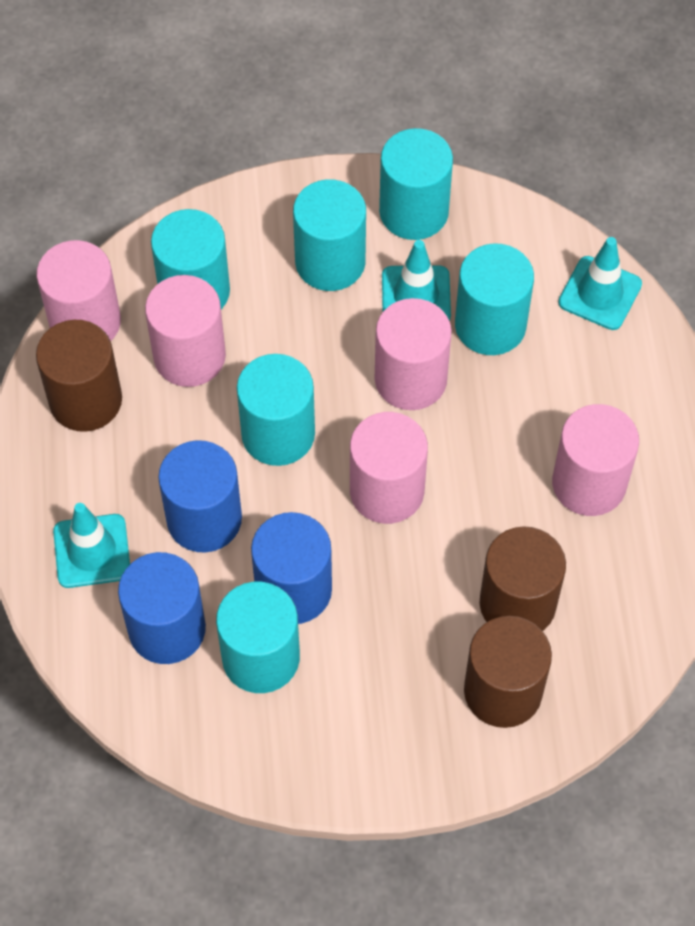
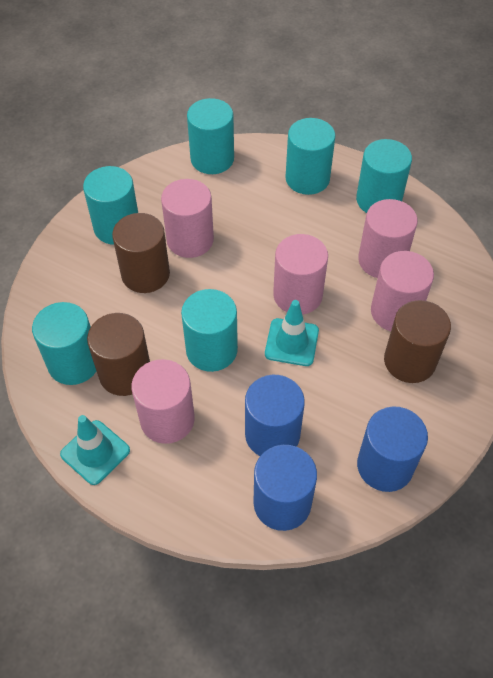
turquoise traffic cone: 3 -> 2

